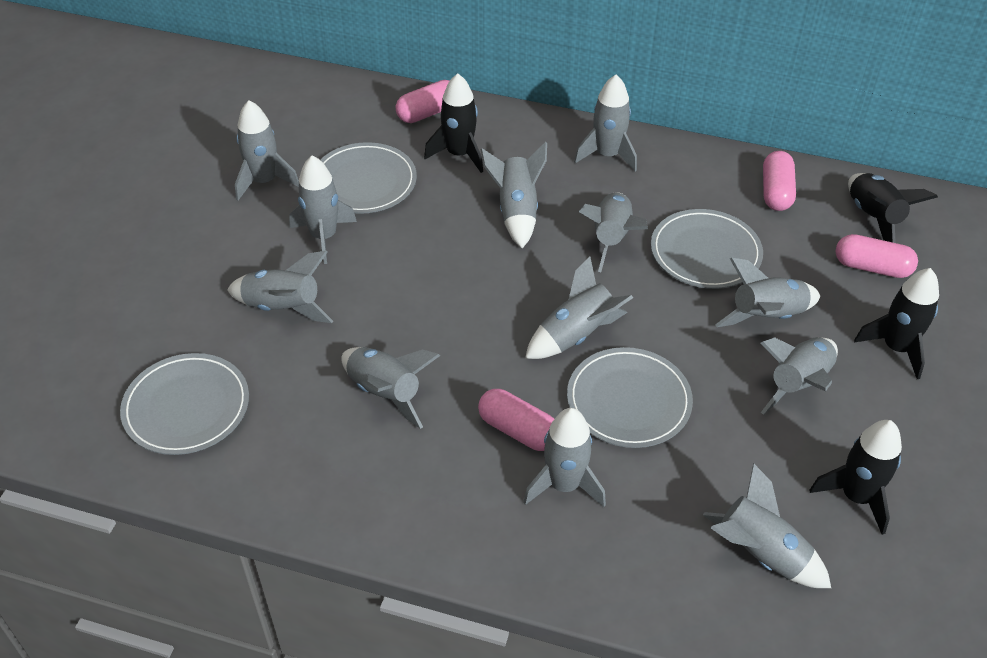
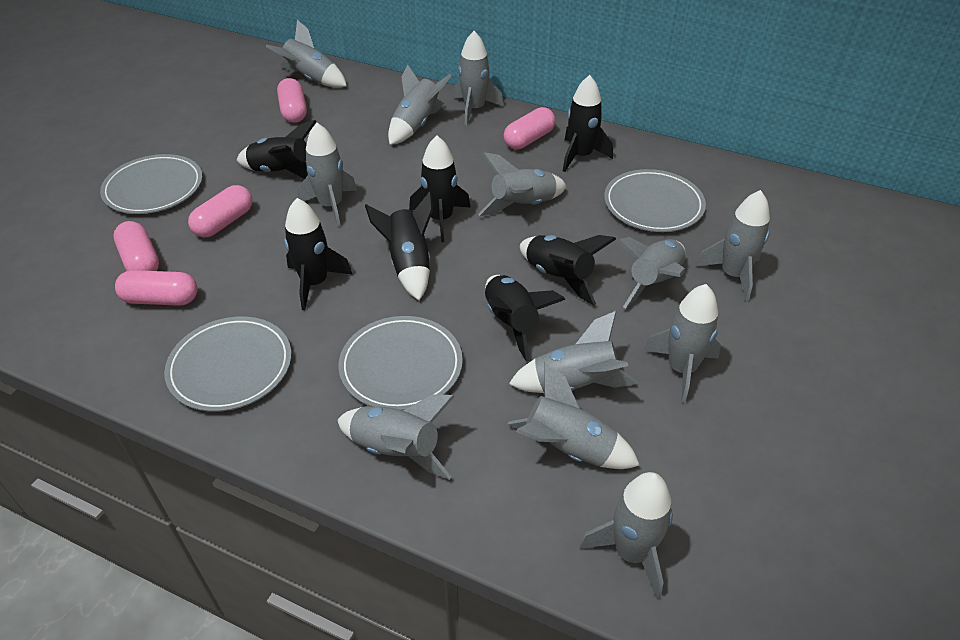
black rocket: 4 -> 7
pink capsule: 4 -> 5

